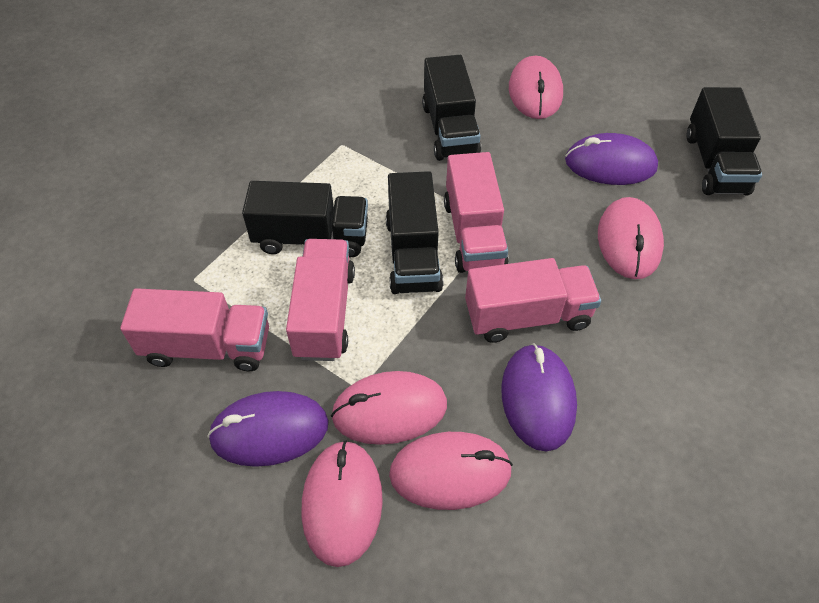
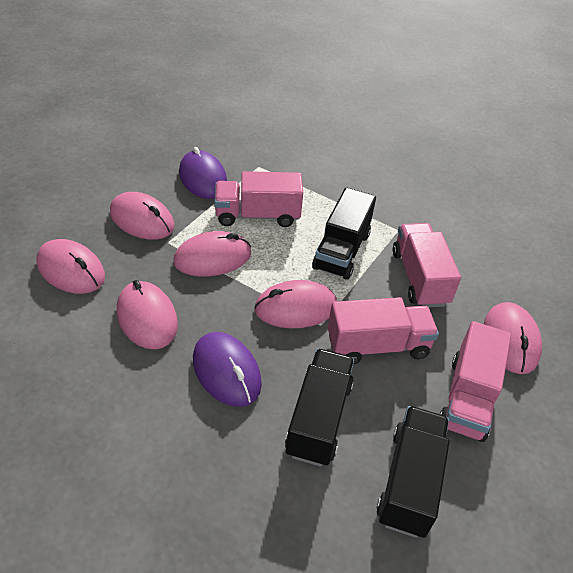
black truck: 4 -> 3
pink mouse: 5 -> 6
purple mouse: 3 -> 2

